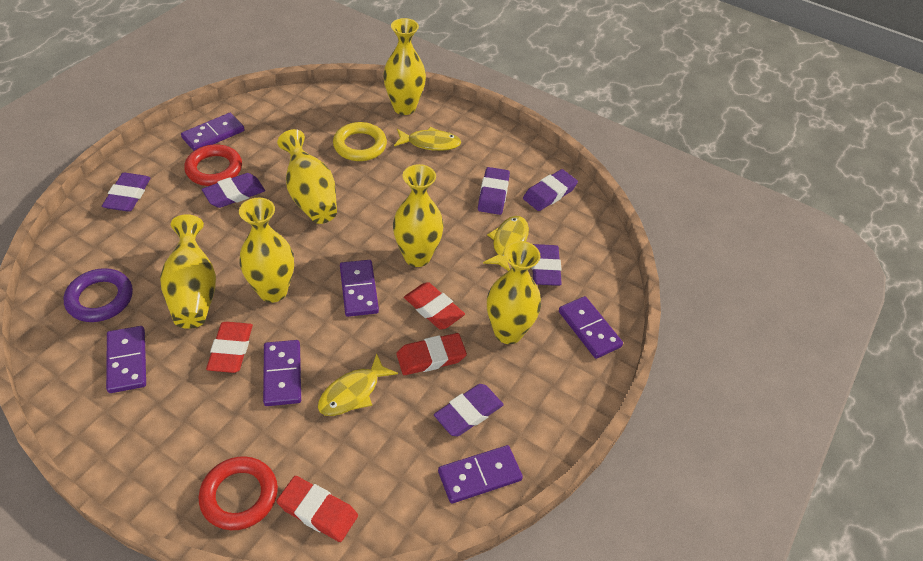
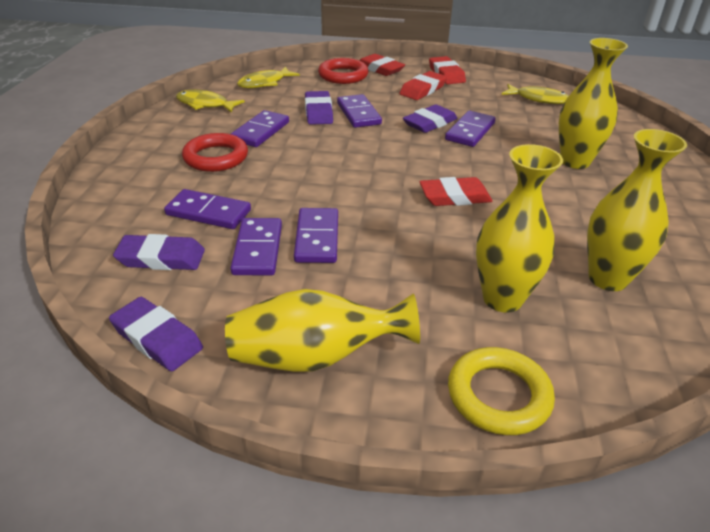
purple eraser: 6 -> 4
purple ring: 1 -> 0
yellow vase: 6 -> 4

